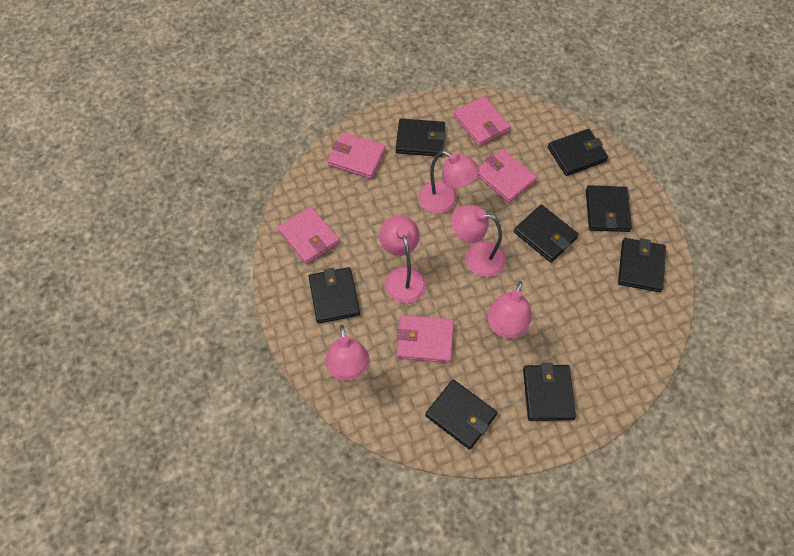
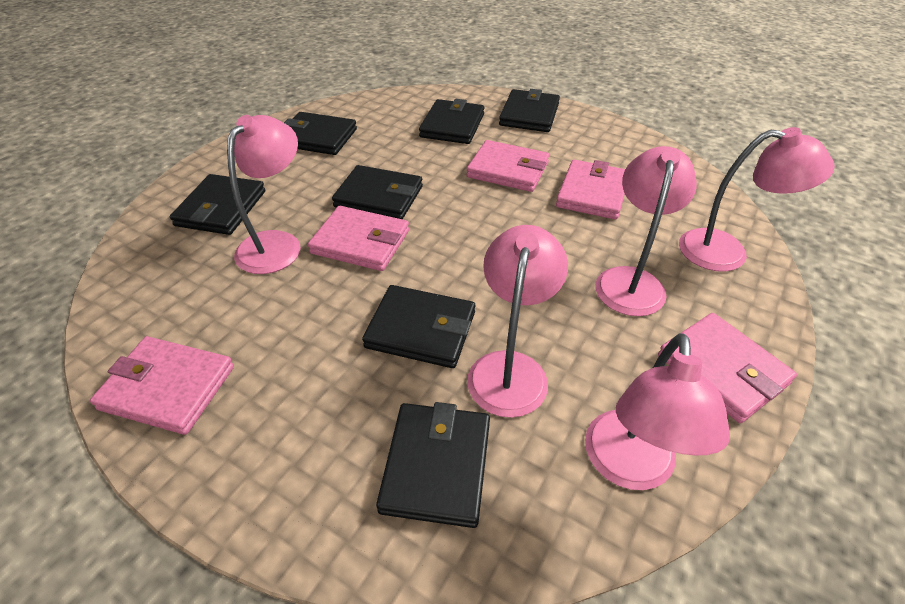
black wallet: 8 -> 7

